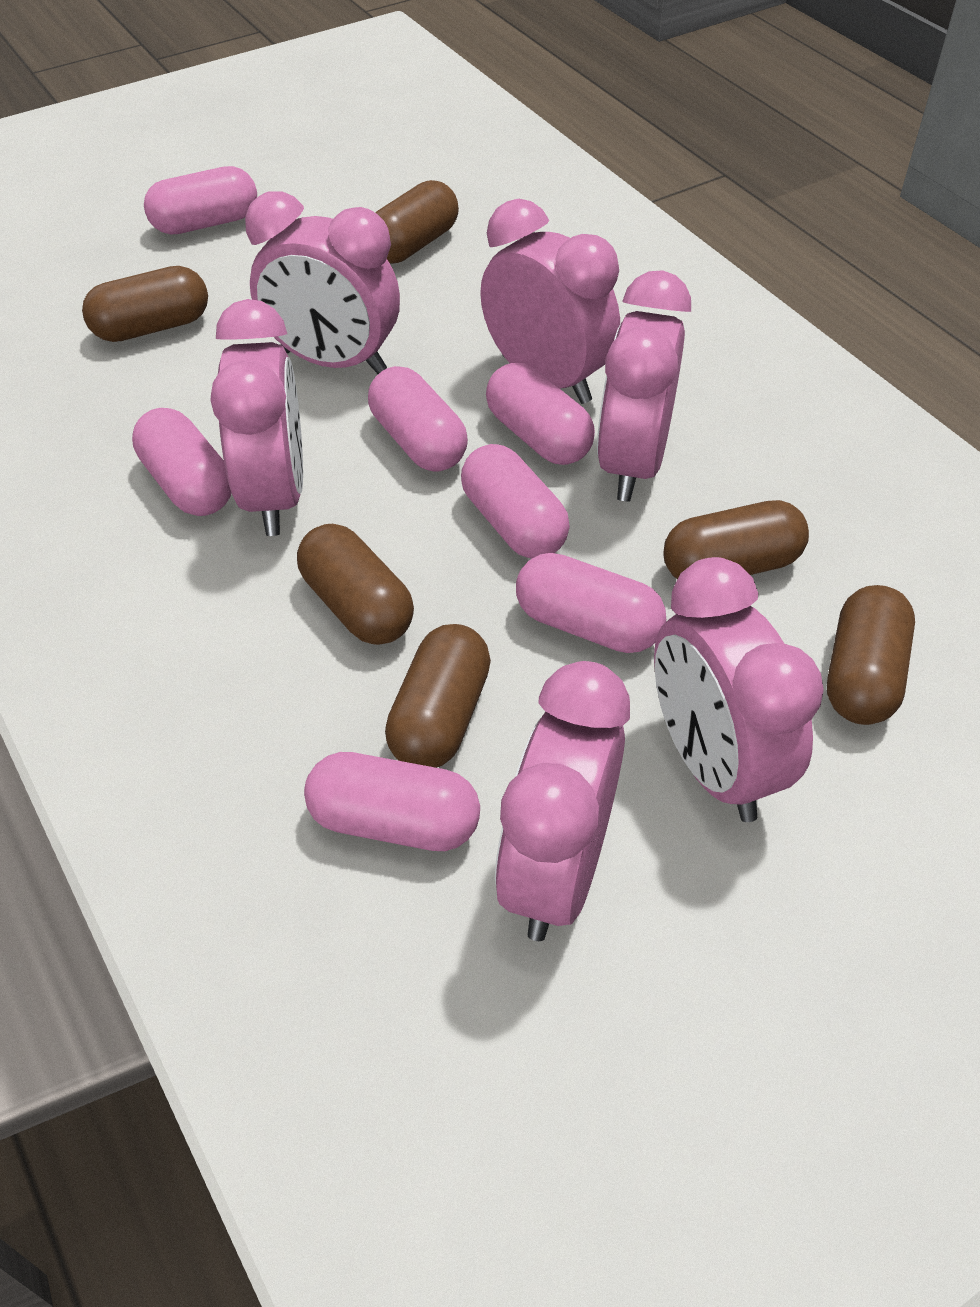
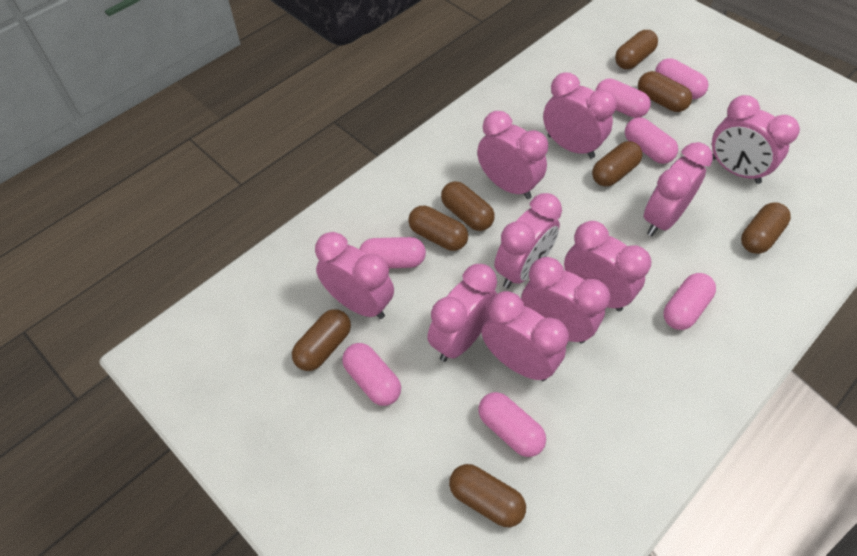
brown capsule: 6 -> 8
pink clock: 6 -> 10

